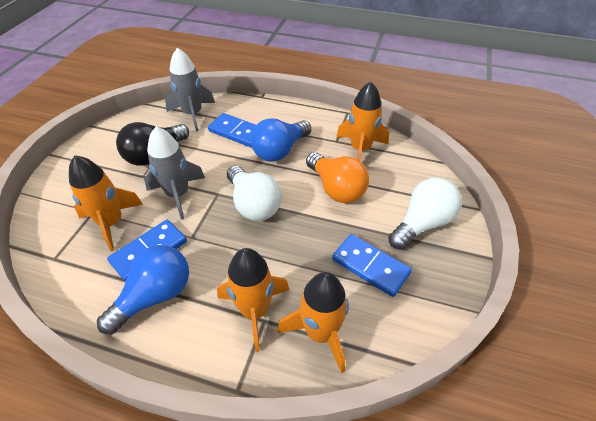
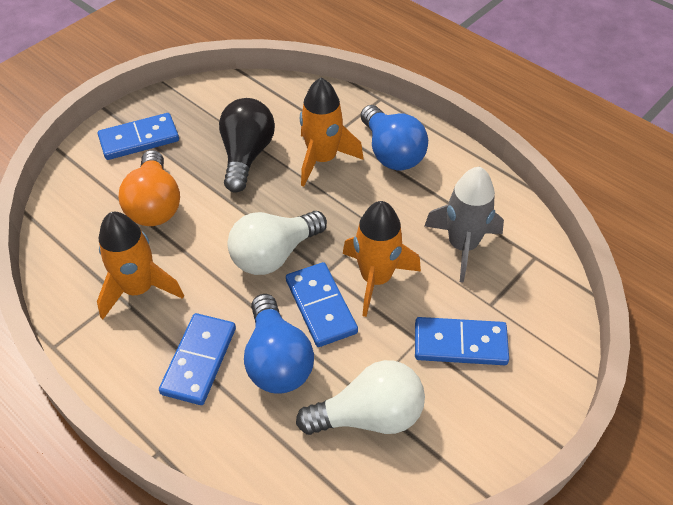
blue domino: 3 -> 4
grey rocket: 2 -> 1
orange rocket: 4 -> 3

